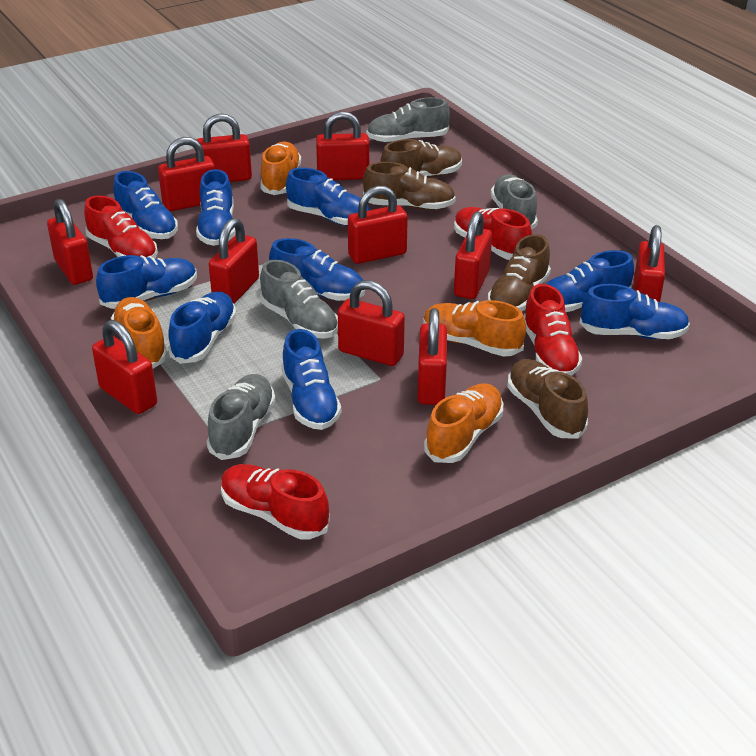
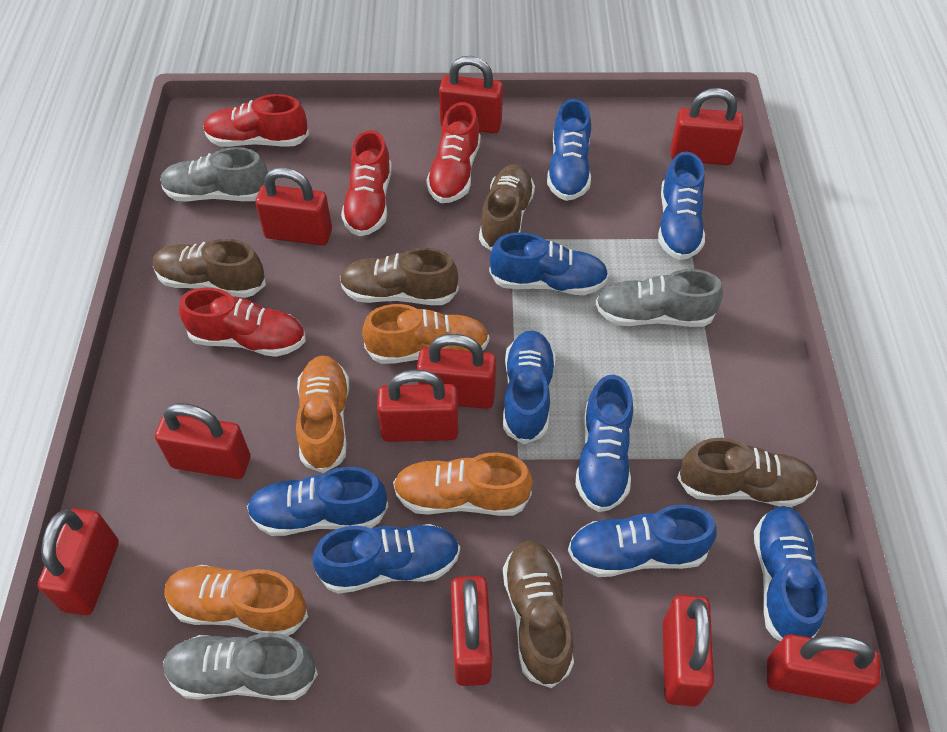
brown shoe: 4 -> 5
grey shoe: 4 -> 3
red padlock: 11 -> 10

